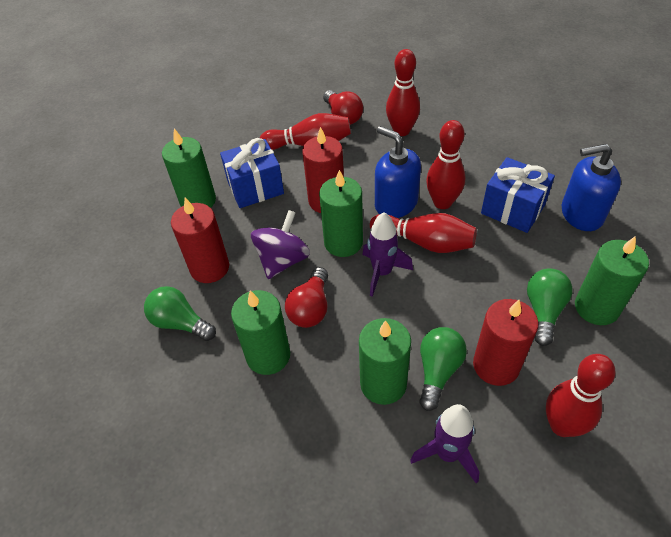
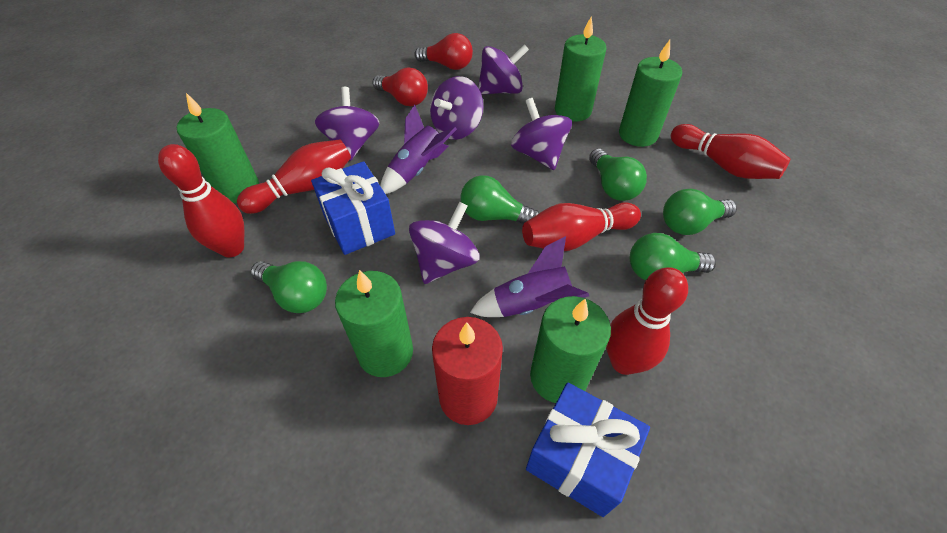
blue soap dispenser: 2 -> 0
green light bulb: 3 -> 5
purple spinning top: 1 -> 5
red candle: 3 -> 1

